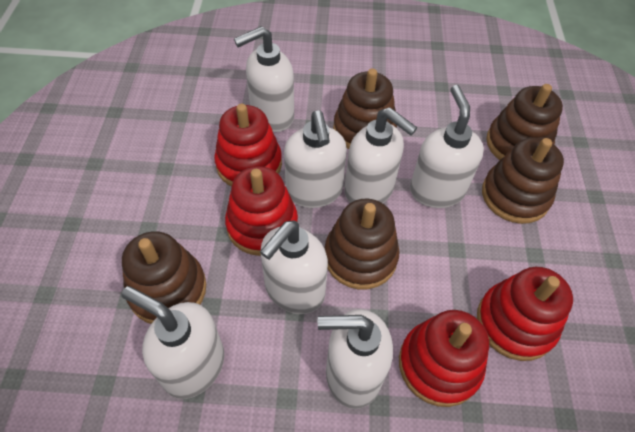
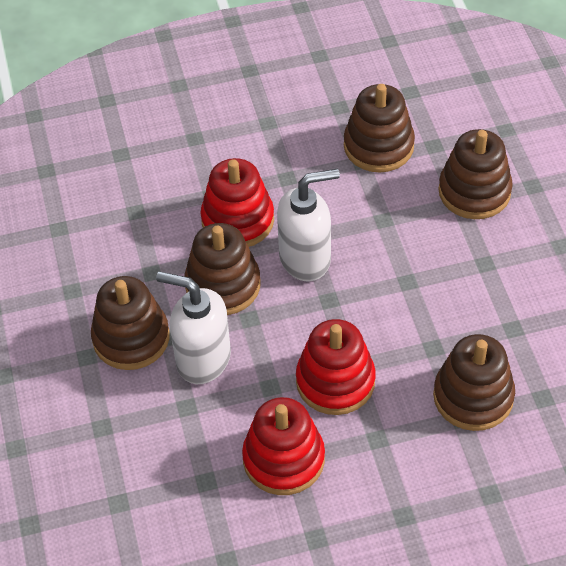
red stacking toy: 4 -> 3
white soap dispenser: 7 -> 2

